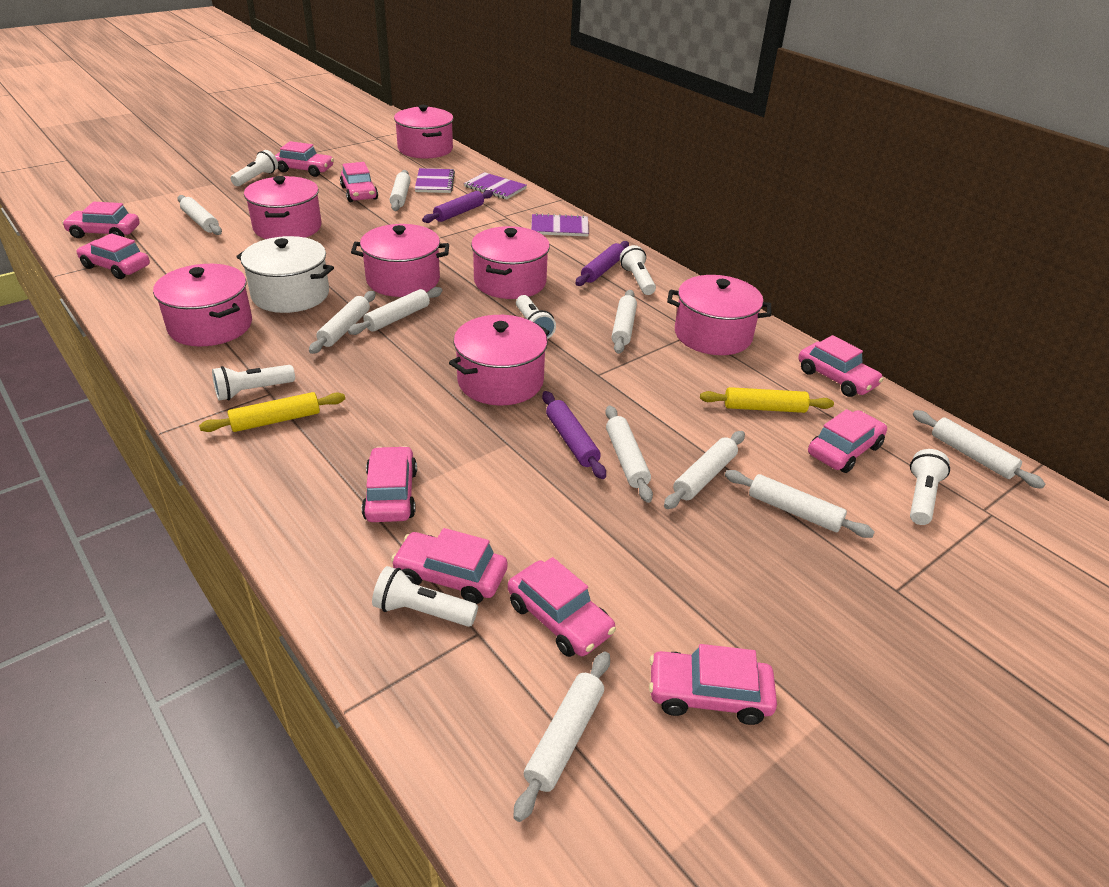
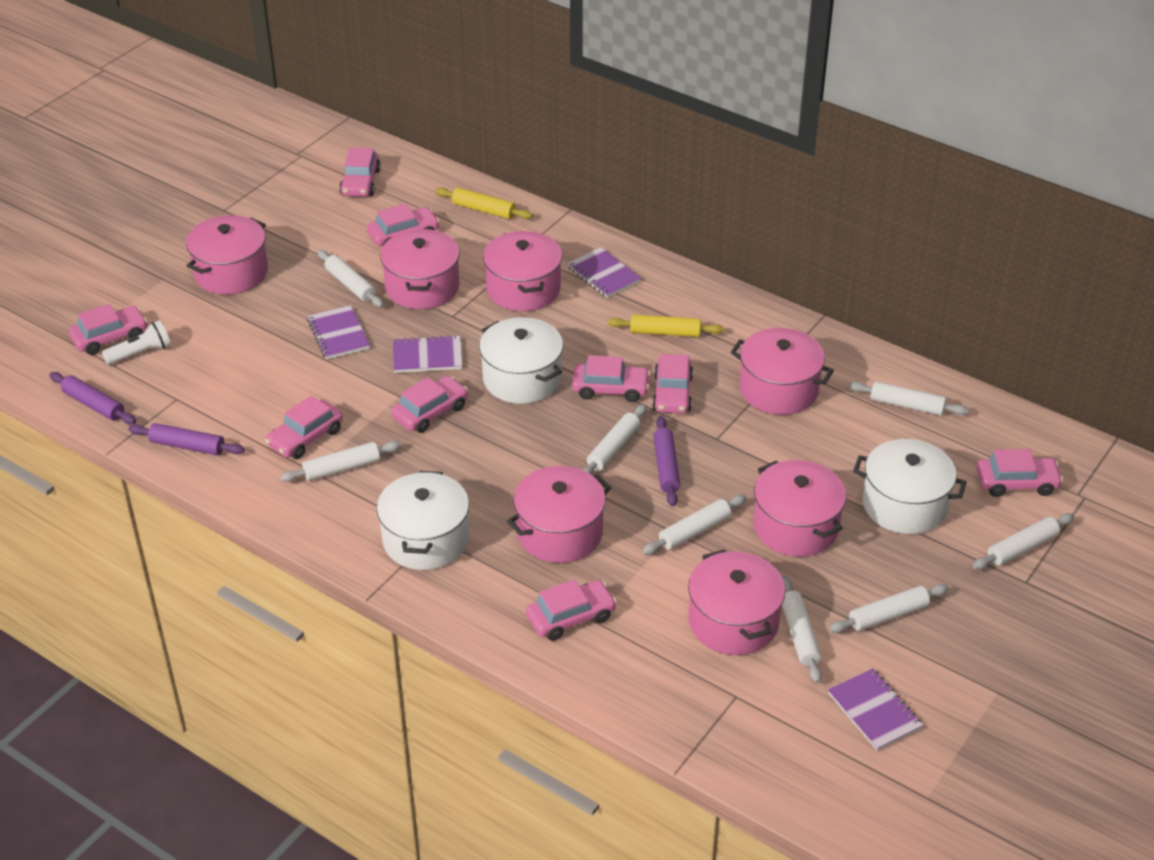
pink car: 10 -> 9
purple notebook: 3 -> 4
white flashlight: 6 -> 1
white pot: 1 -> 3
white rolling pin: 10 -> 8

